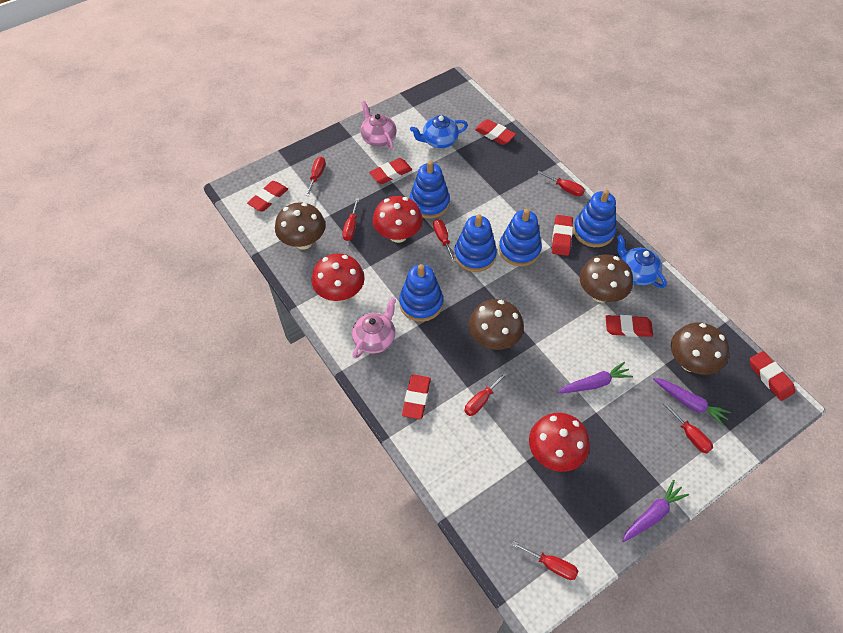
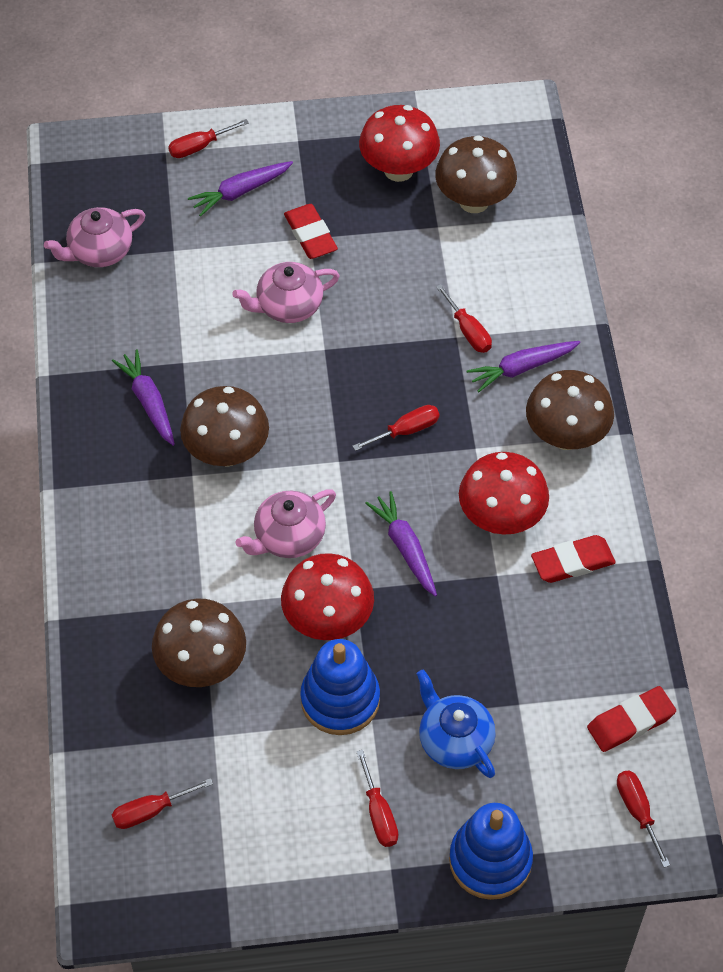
blue stacking toy: 5 -> 2
blue teapot: 2 -> 1
pink teapot: 2 -> 3
purple carrot: 3 -> 4
red eraser: 7 -> 3
red screwdriver: 7 -> 6

